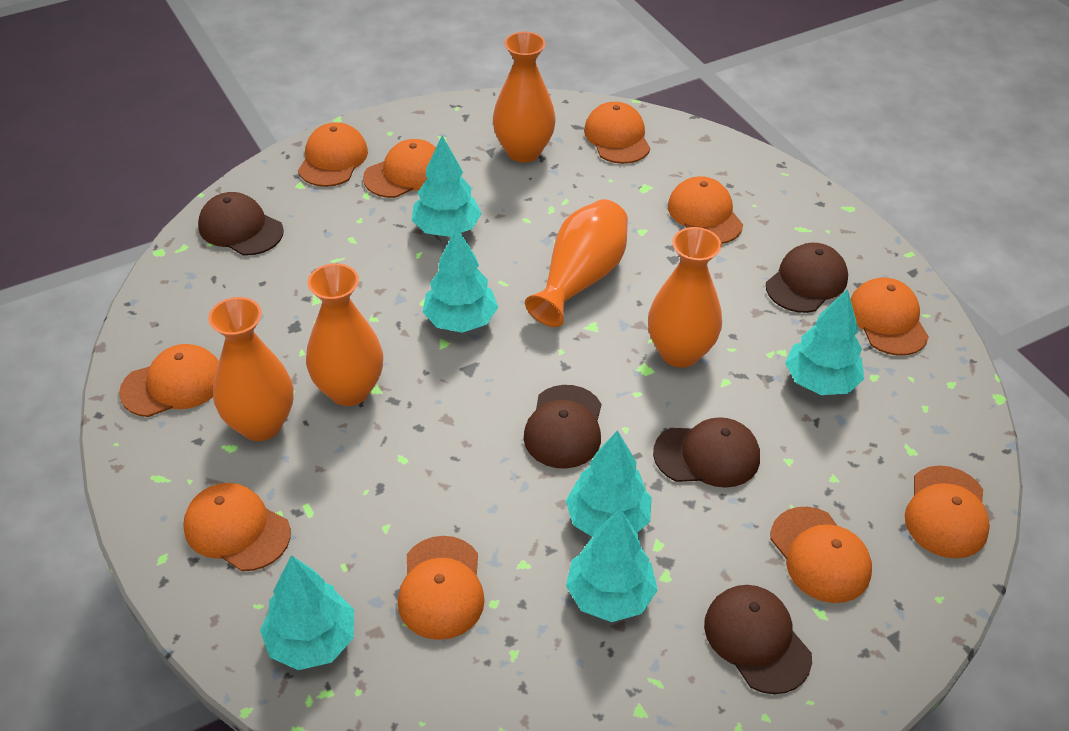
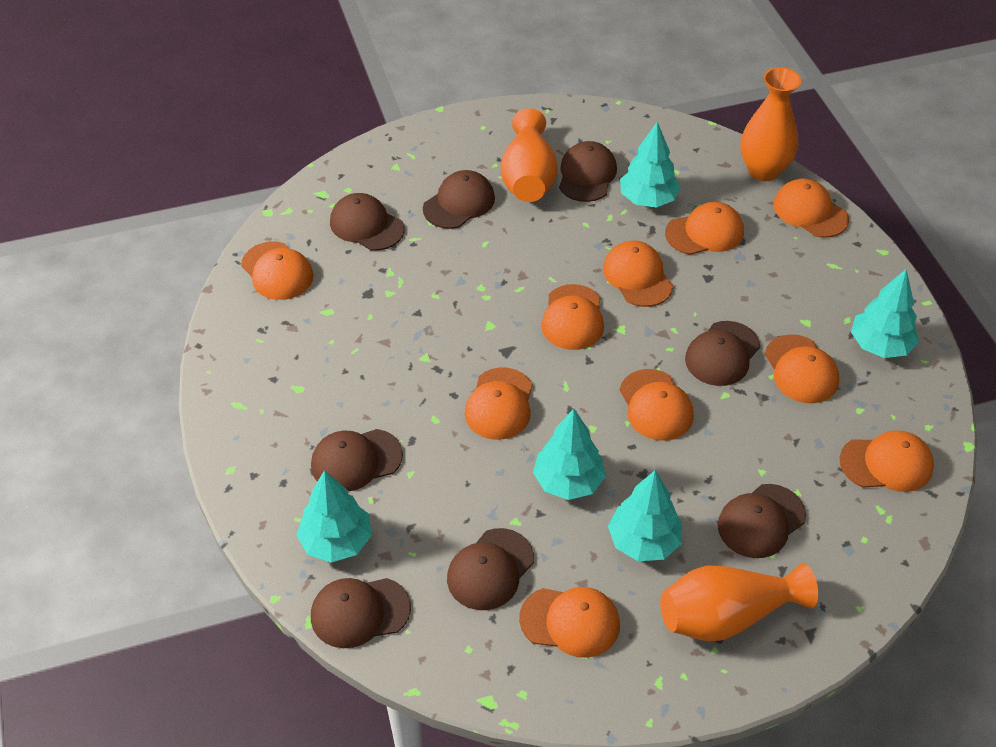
brown cap: 5 -> 8
orange vase: 5 -> 3
turquoise tree: 6 -> 5

